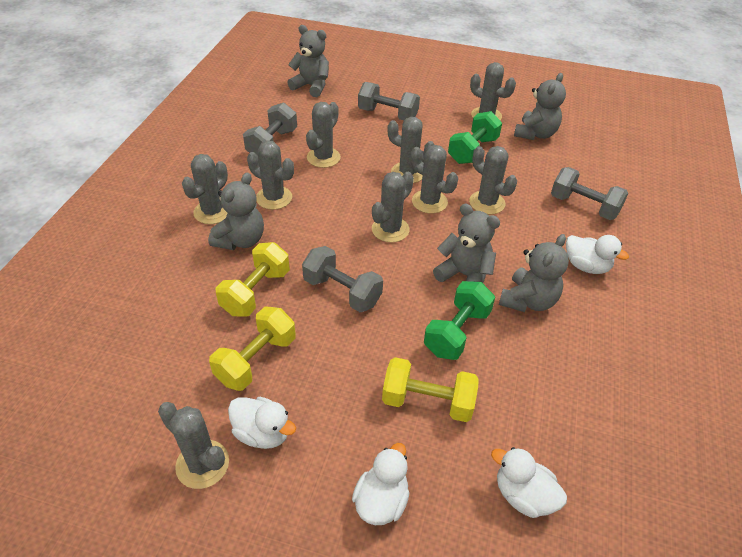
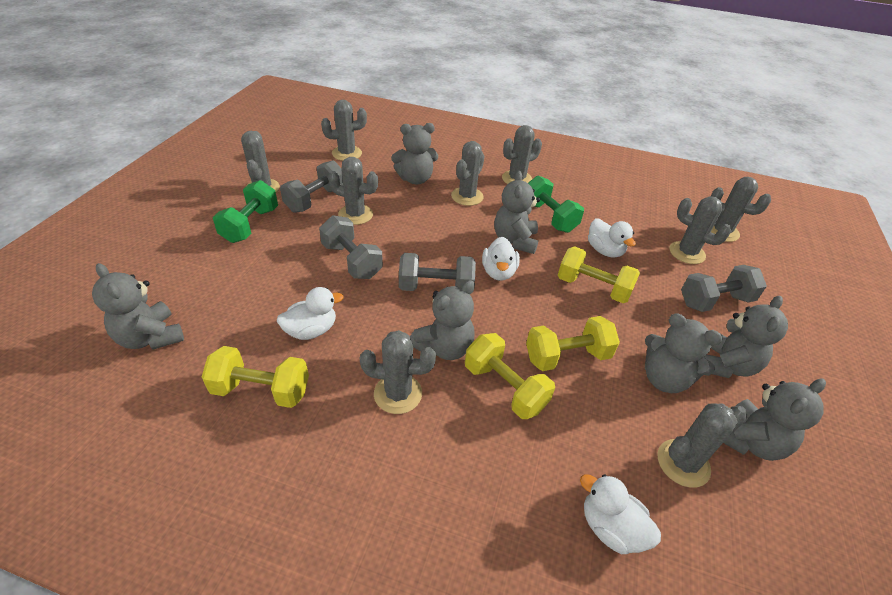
grey teddy bear: 5 -> 7
yellow dumbbell: 3 -> 4

